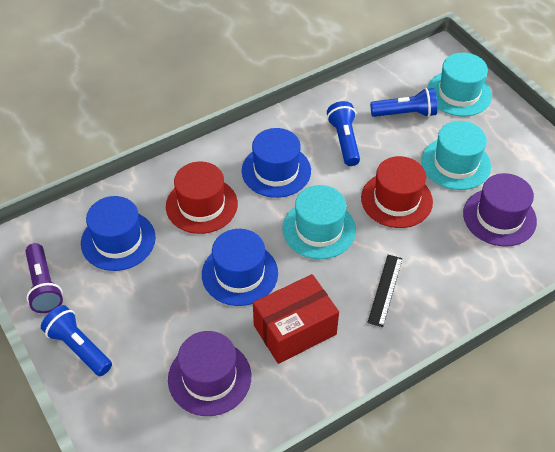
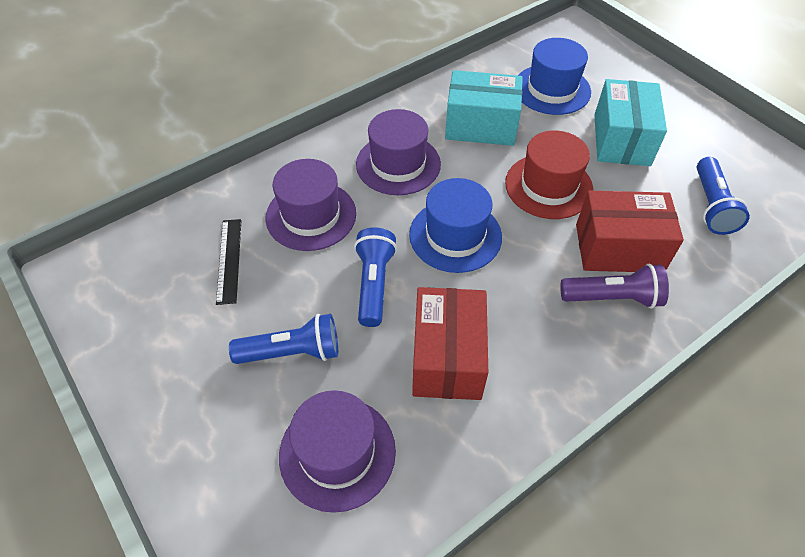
blue hat: 3 -> 2
purple hat: 2 -> 3
red box: 1 -> 2
red hat: 2 -> 1
turquoise box: 0 -> 2
turquoise hat: 3 -> 0

